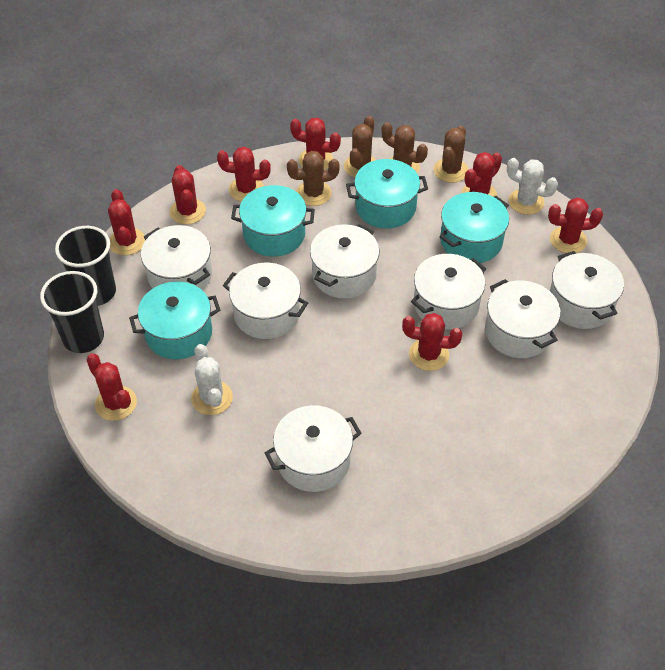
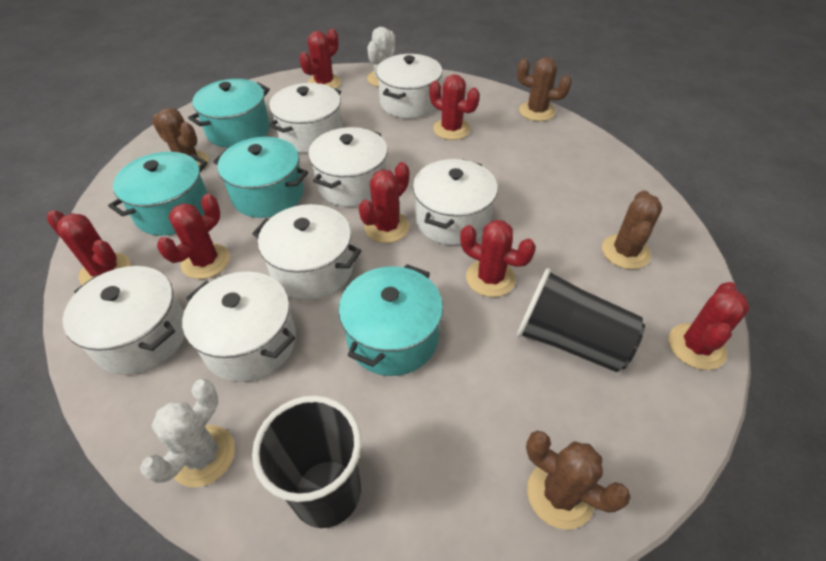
red cactus: 8 -> 7

